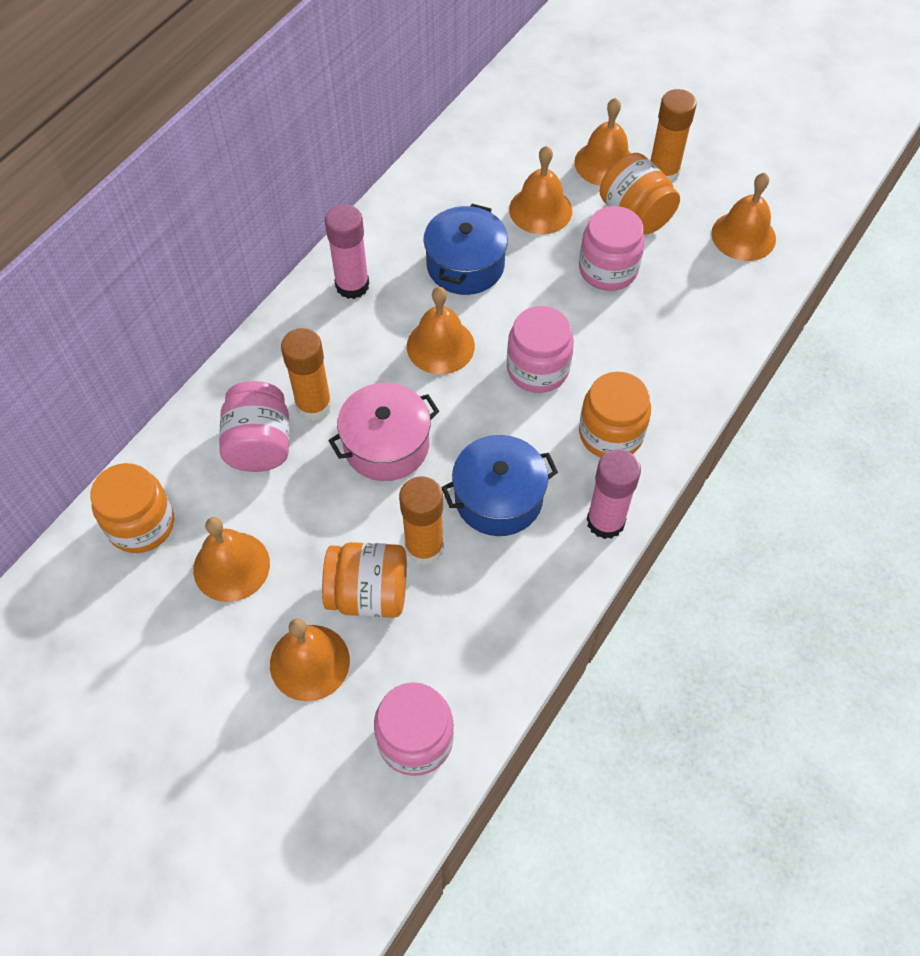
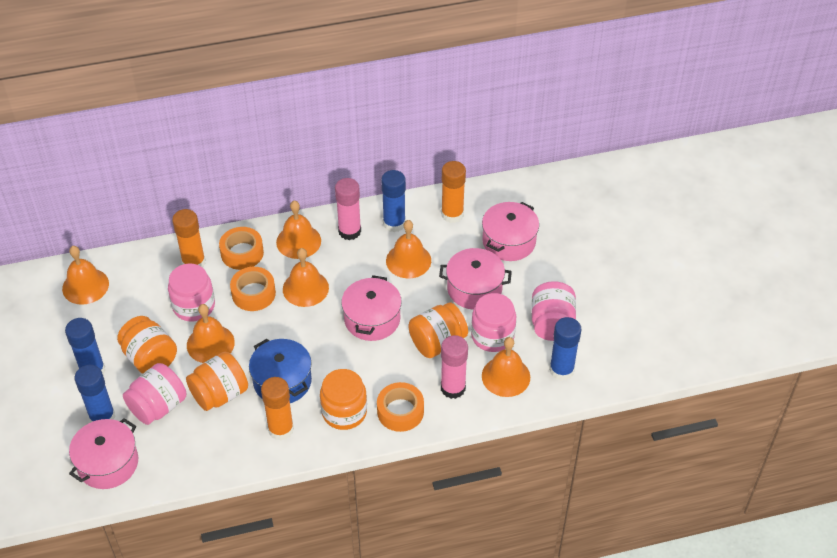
blue glue stick: 0 -> 4
blue pot: 2 -> 1
orange tape: 0 -> 3
pink pot: 1 -> 4

